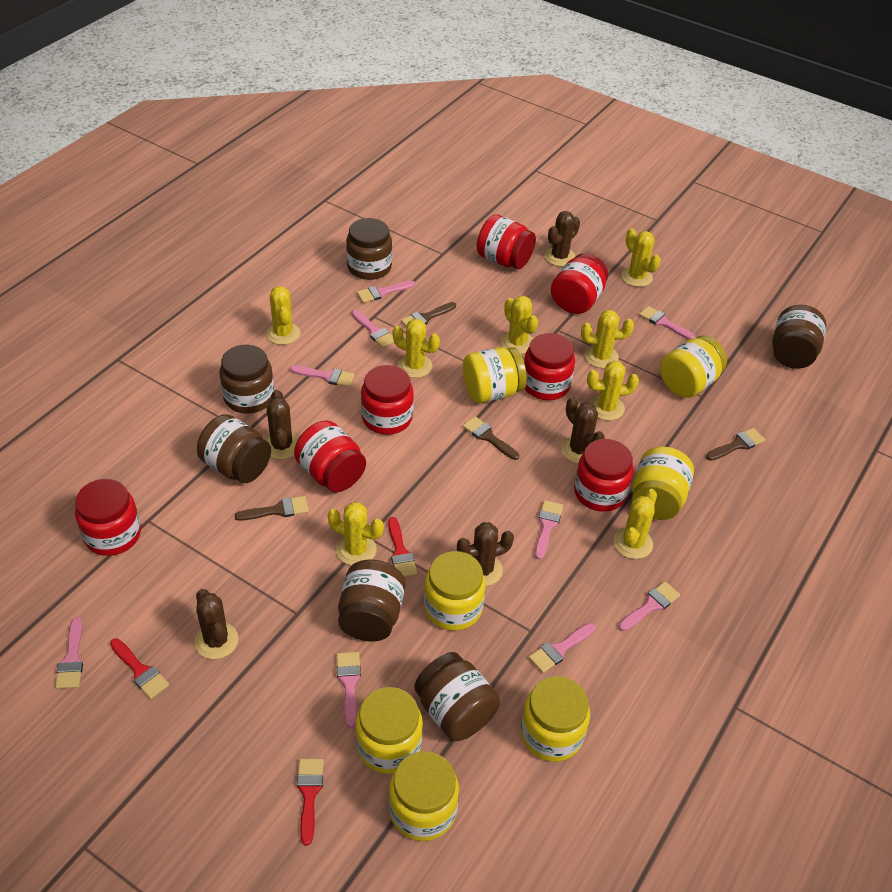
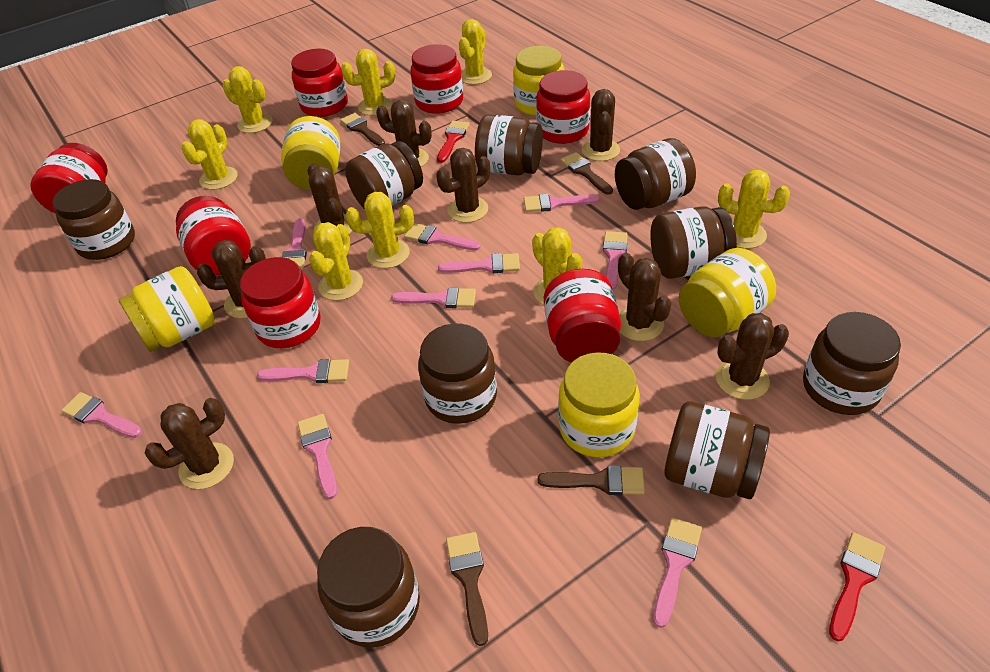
brown cactus: 5 -> 8
brown jar: 6 -> 9
pink brush: 9 -> 10
red brush: 3 -> 2
yellow jar: 7 -> 5

